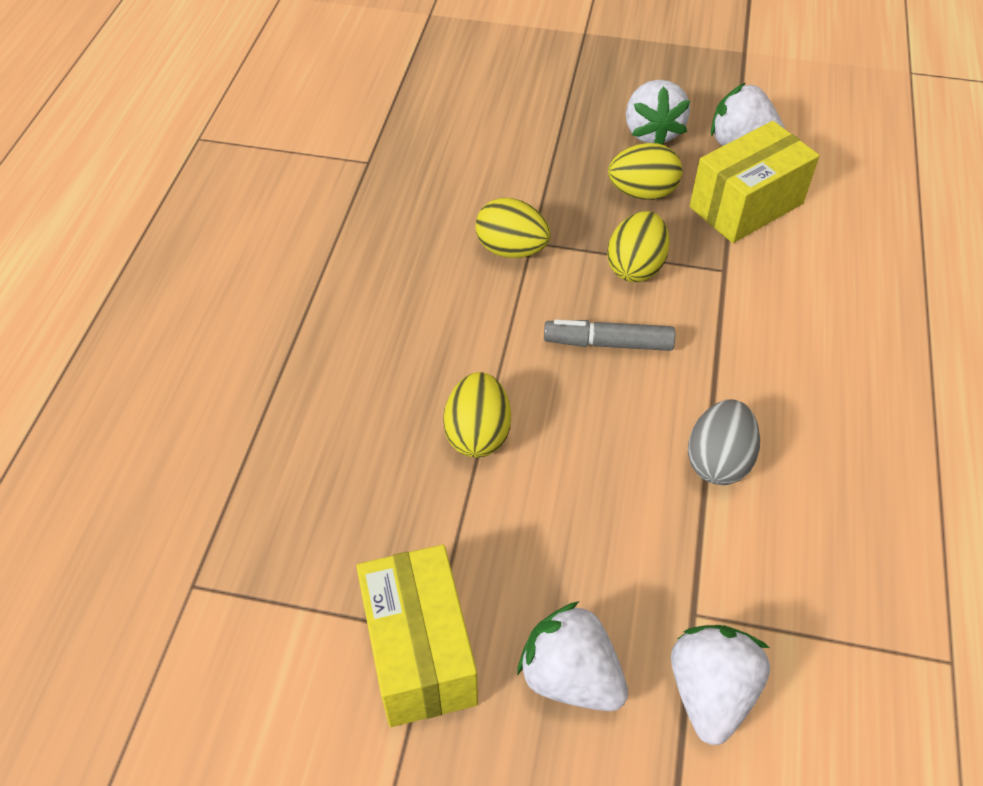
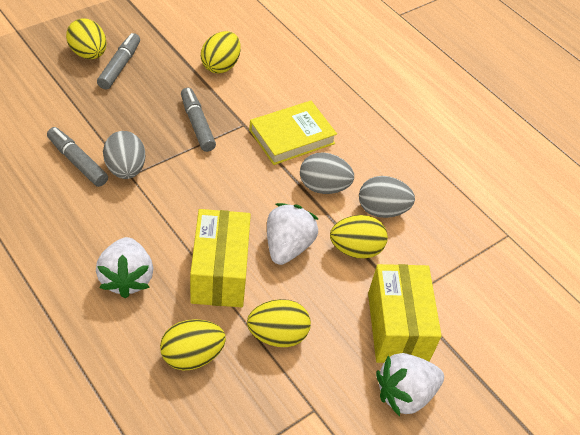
grey egg: 1 -> 3
grey marker: 1 -> 3
white strawberry: 4 -> 3
yellow book: 0 -> 1
yellow egg: 4 -> 5

